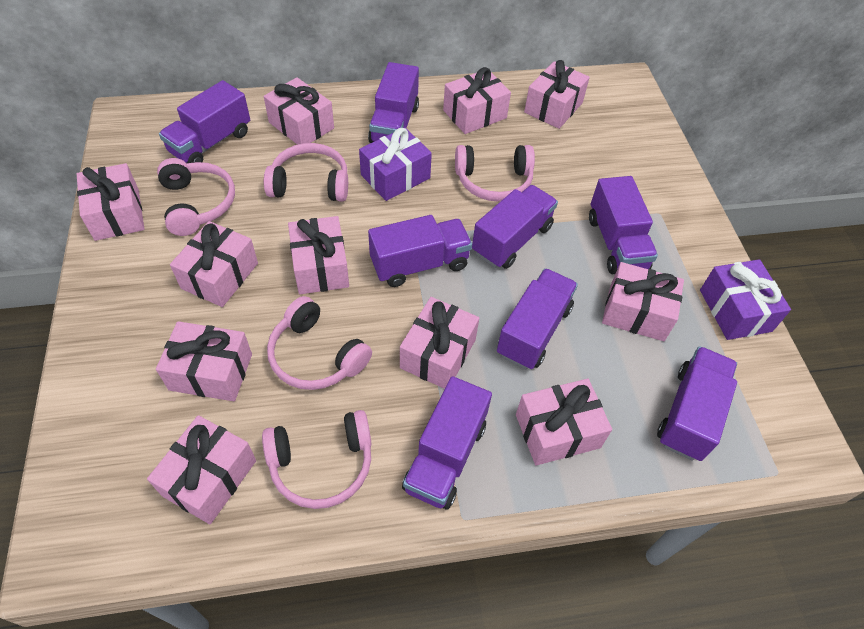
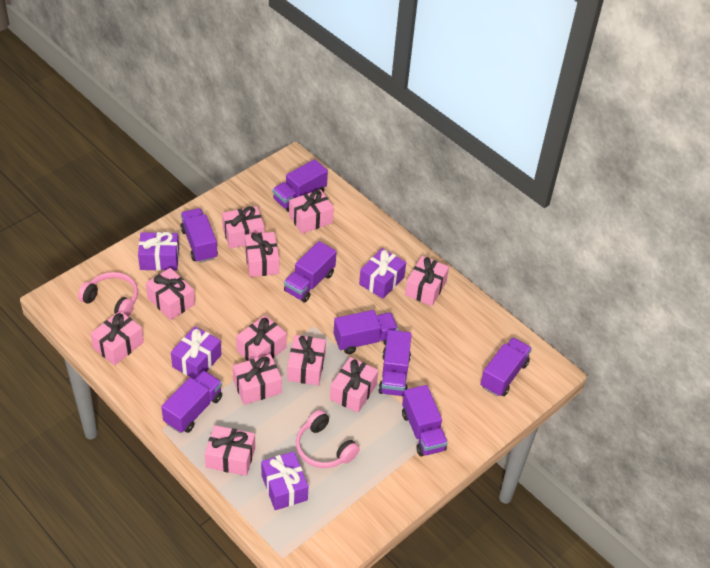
pink headphones: 5 -> 2
purple gift: 2 -> 4

